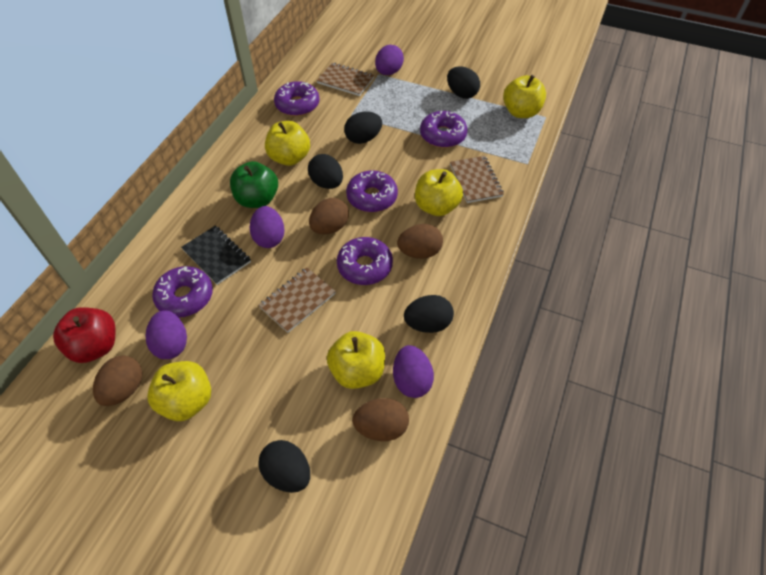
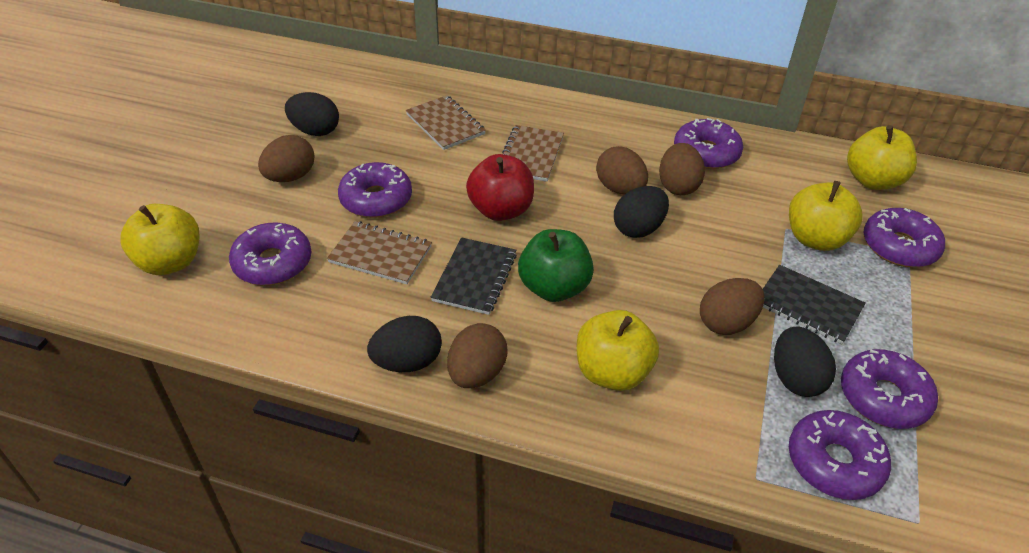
black egg: 5 -> 4
black notebook: 1 -> 2
brown egg: 4 -> 5
purple donut: 5 -> 6
purple egg: 4 -> 0
yellow apple: 5 -> 4

